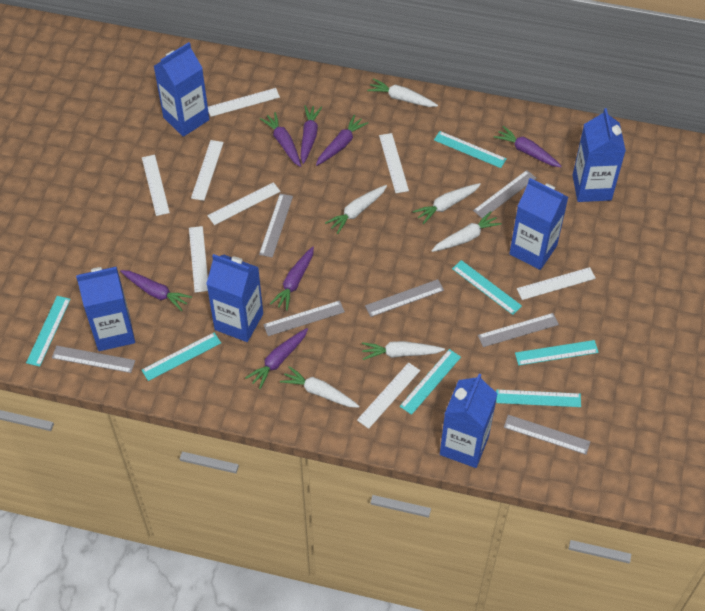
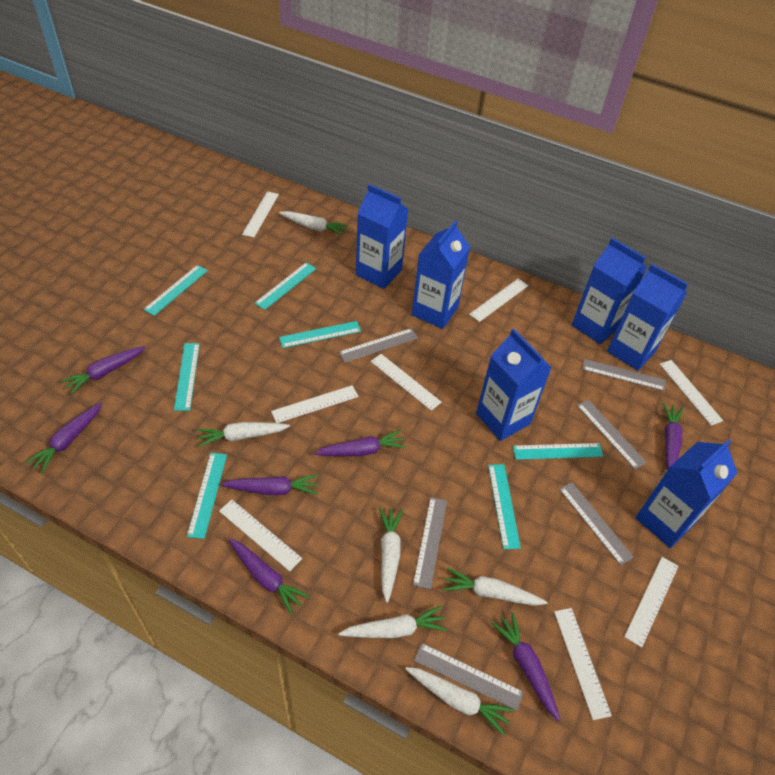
grey ruler: 7 -> 6

